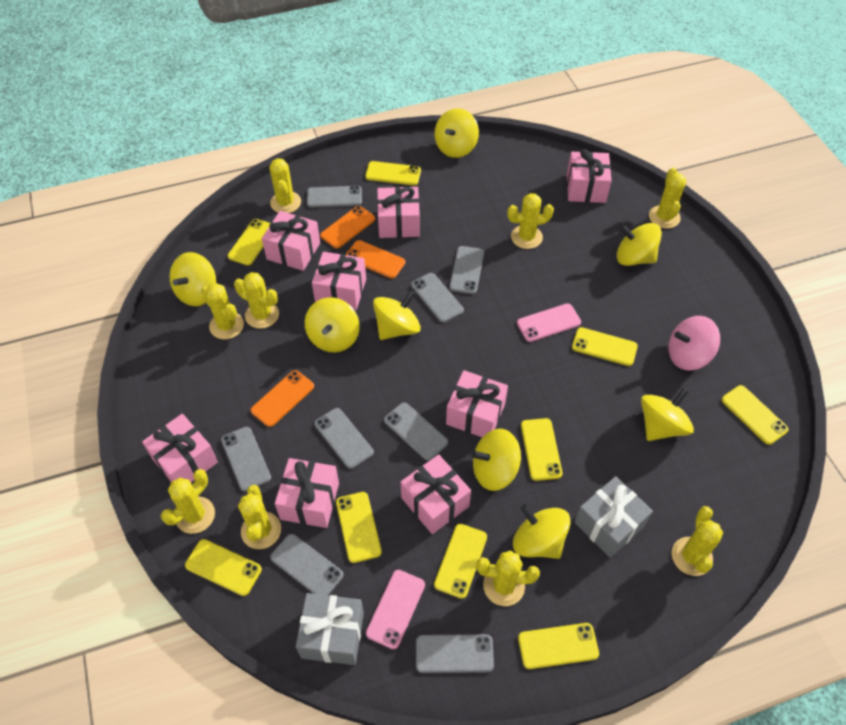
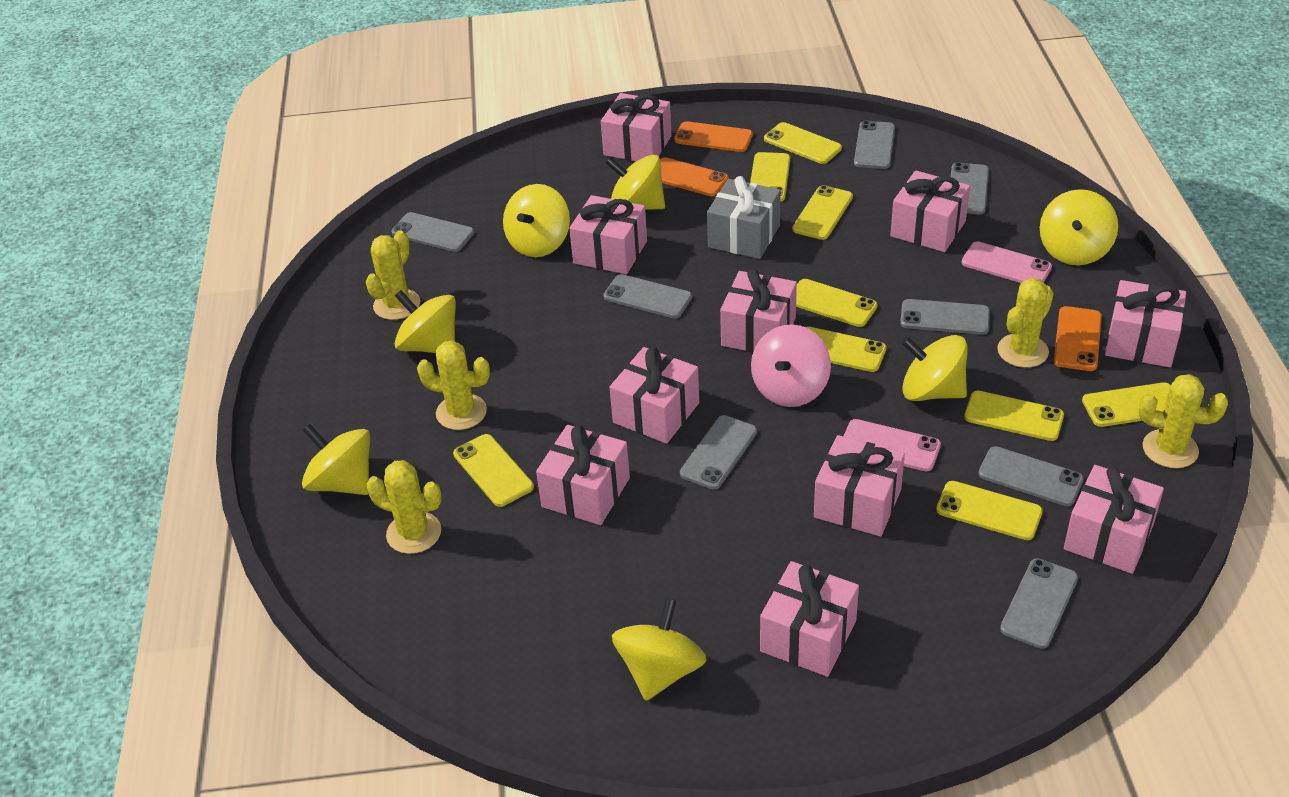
grey gift: 2 -> 1
pink gift: 8 -> 10
yellow cactus: 9 -> 5
yellow spinning top: 8 -> 7

